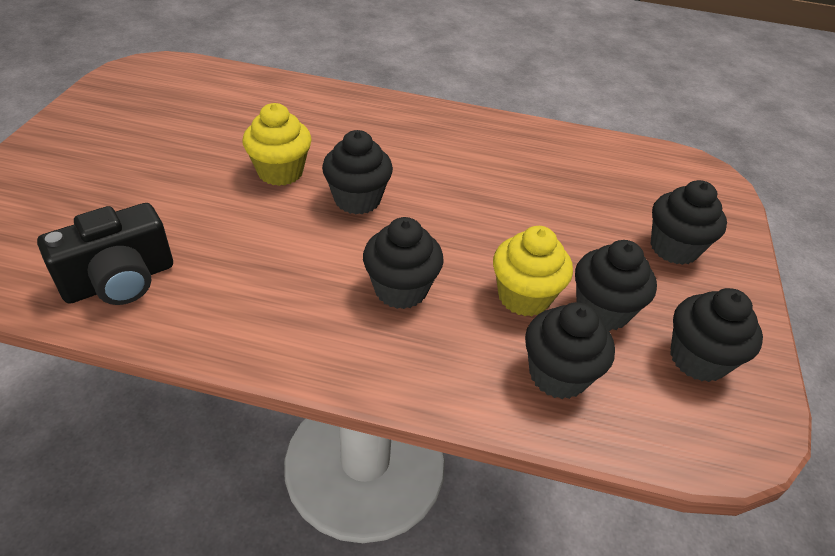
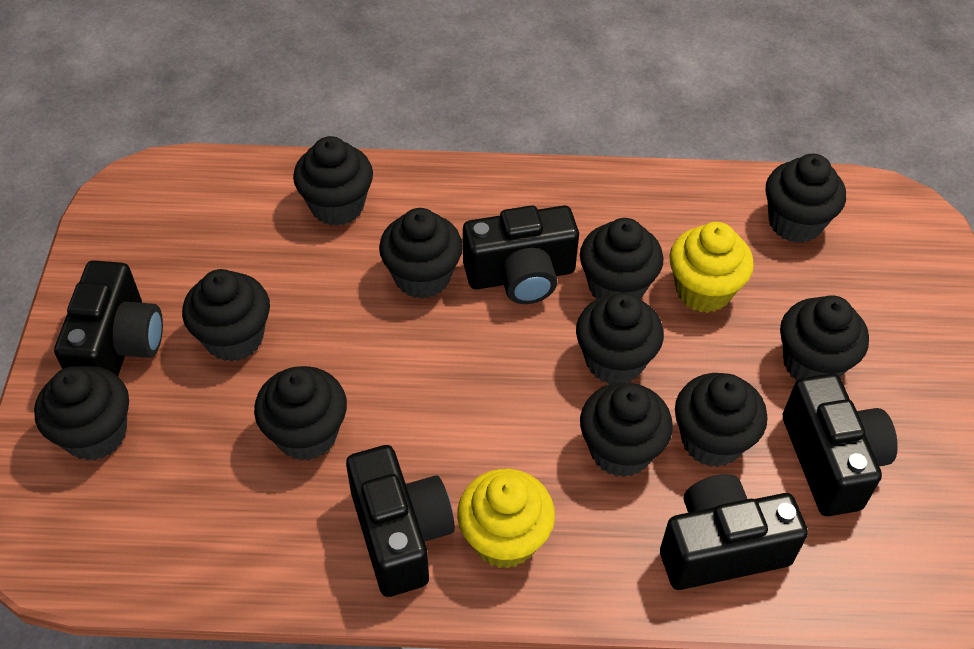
black camera: 1 -> 5
black cupcake: 6 -> 11

